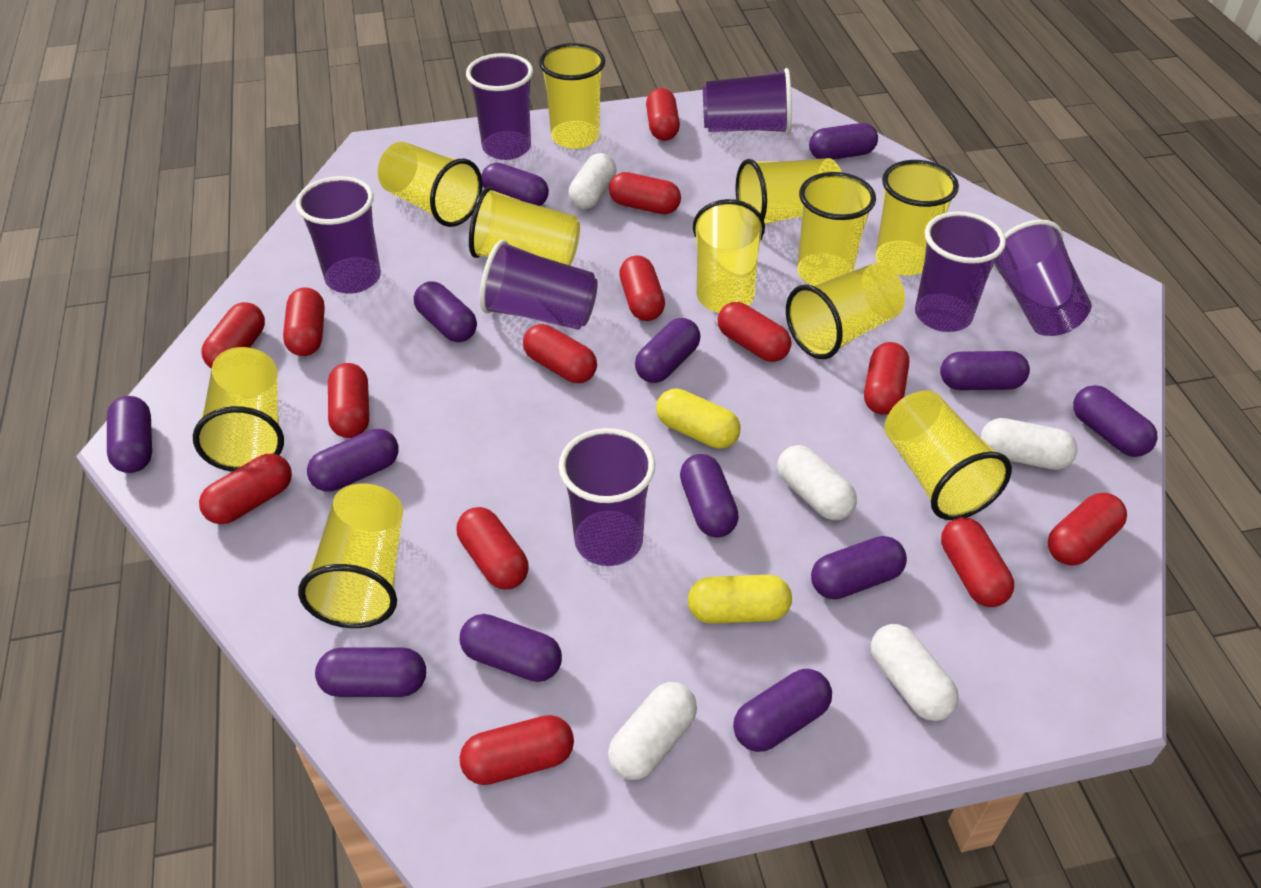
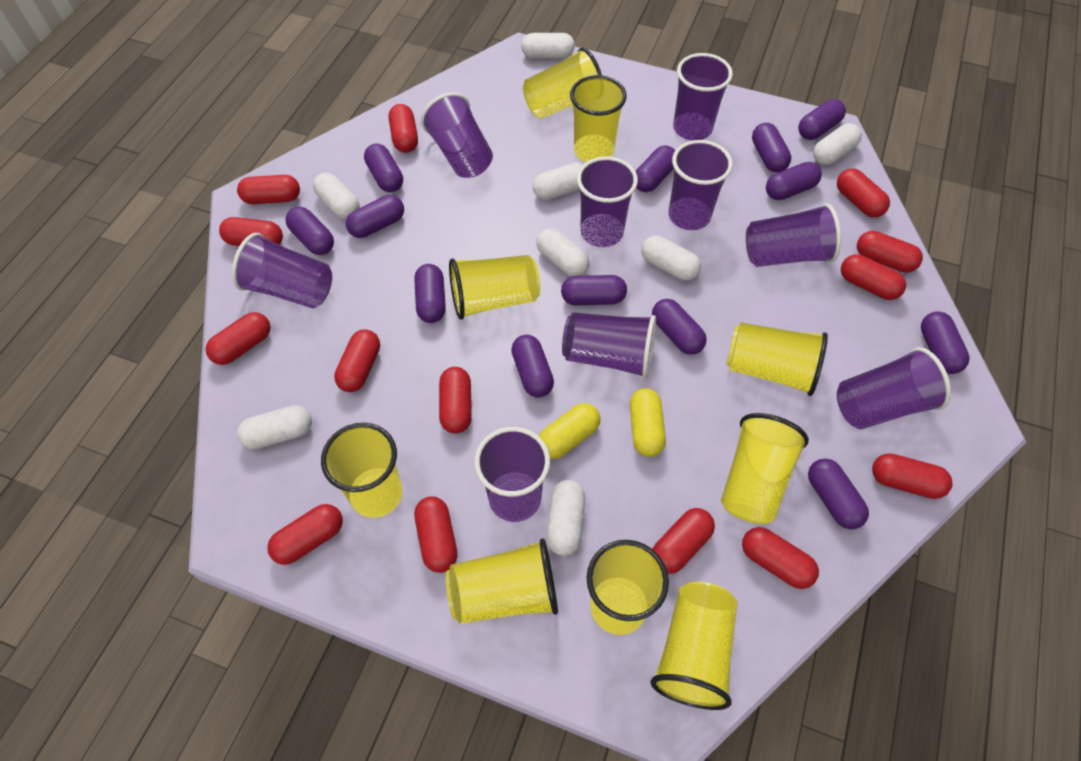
purple cup: 7 -> 9
white capsule: 5 -> 8
yellow cup: 11 -> 9

